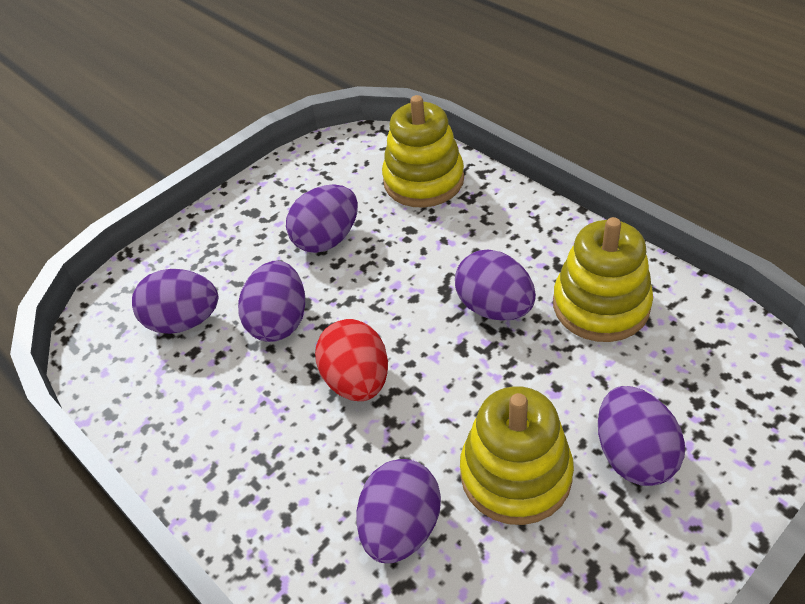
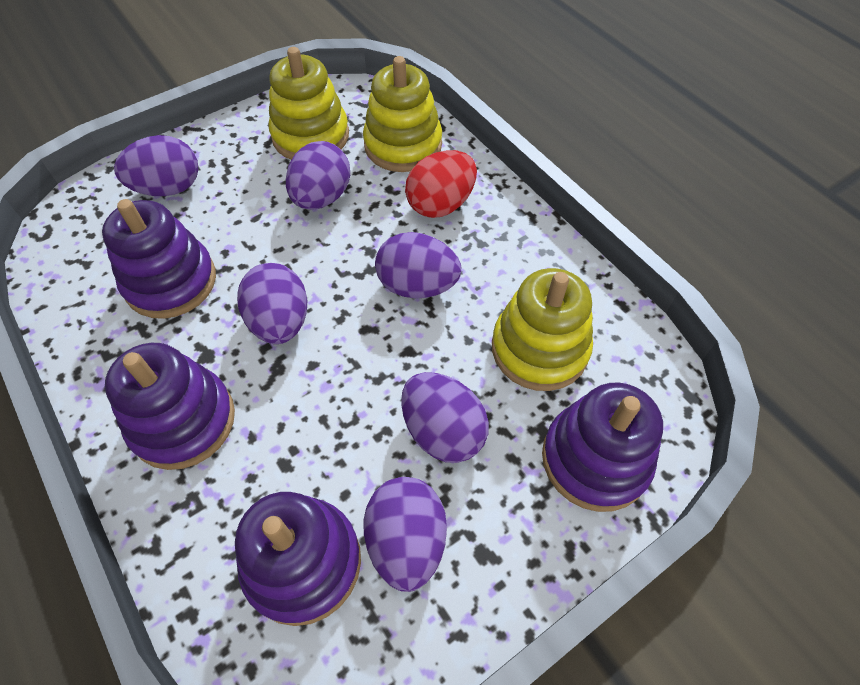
purple stacking toy: 0 -> 4

